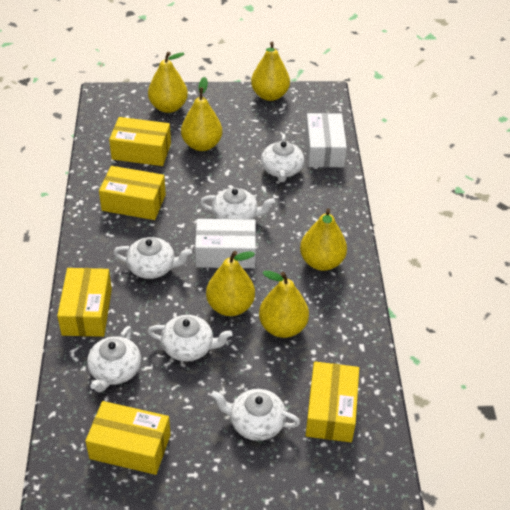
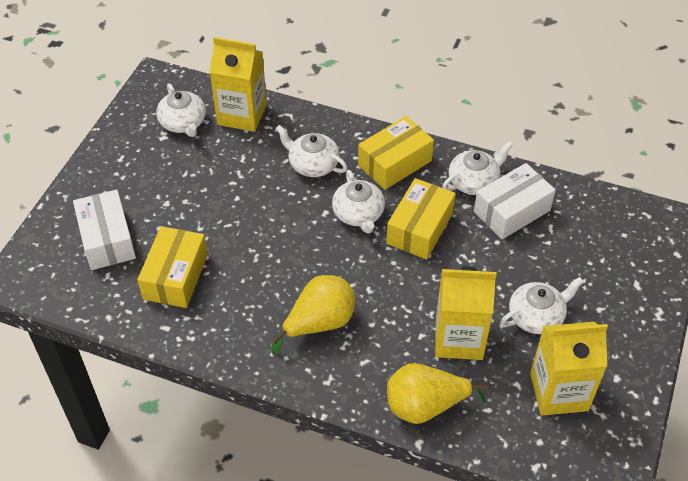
white teapot: 6 -> 5
yellow box: 5 -> 3
yellow carton: 0 -> 3
yellow pear: 6 -> 2

